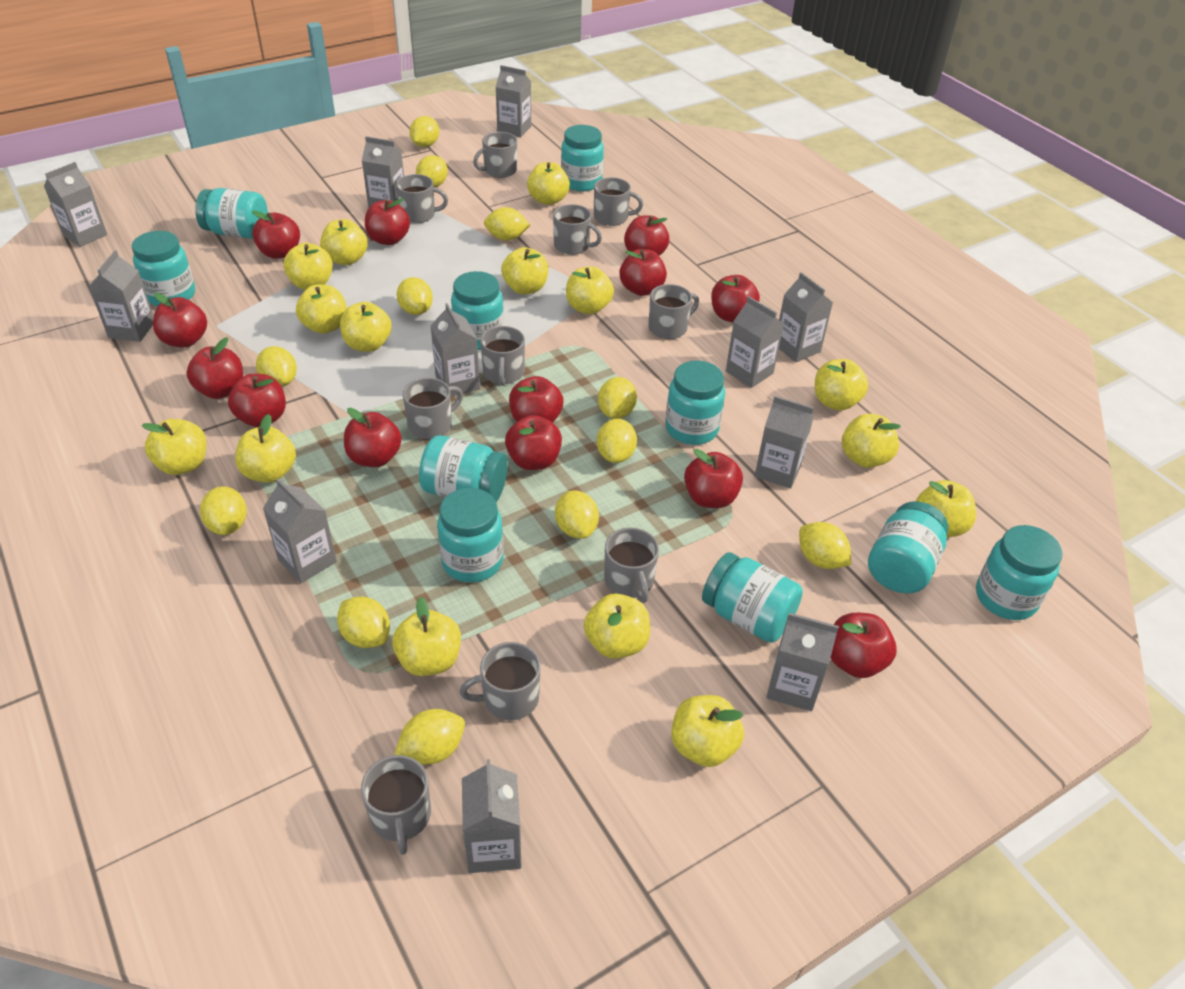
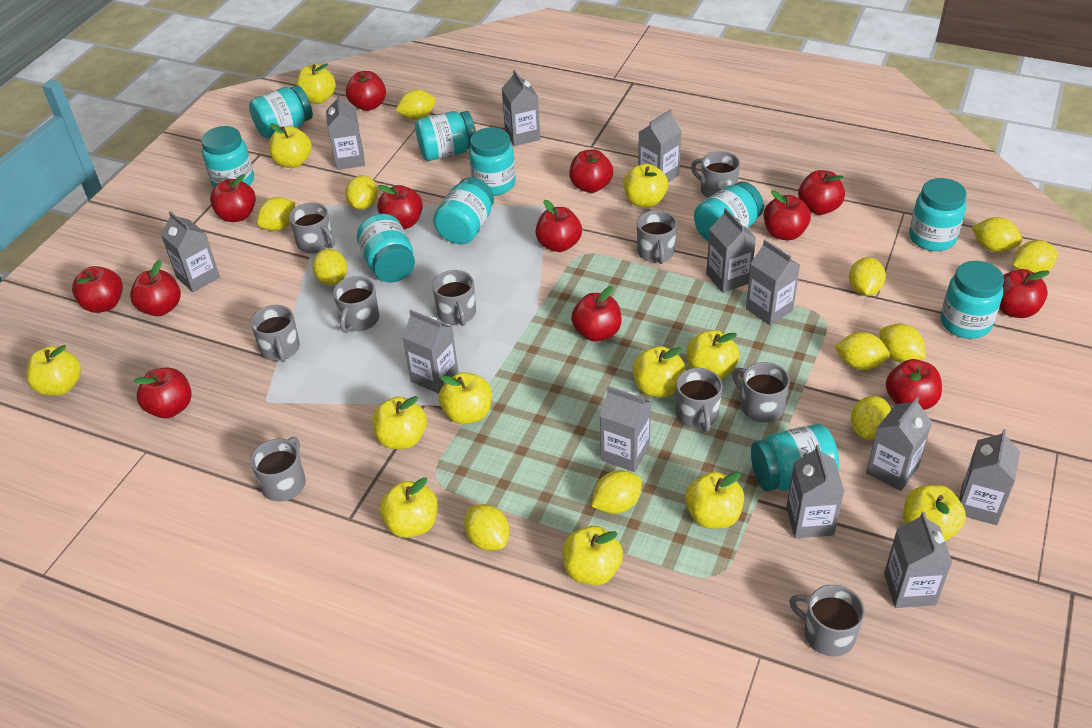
grey carton: 11 -> 12
yellow apple: 15 -> 12

